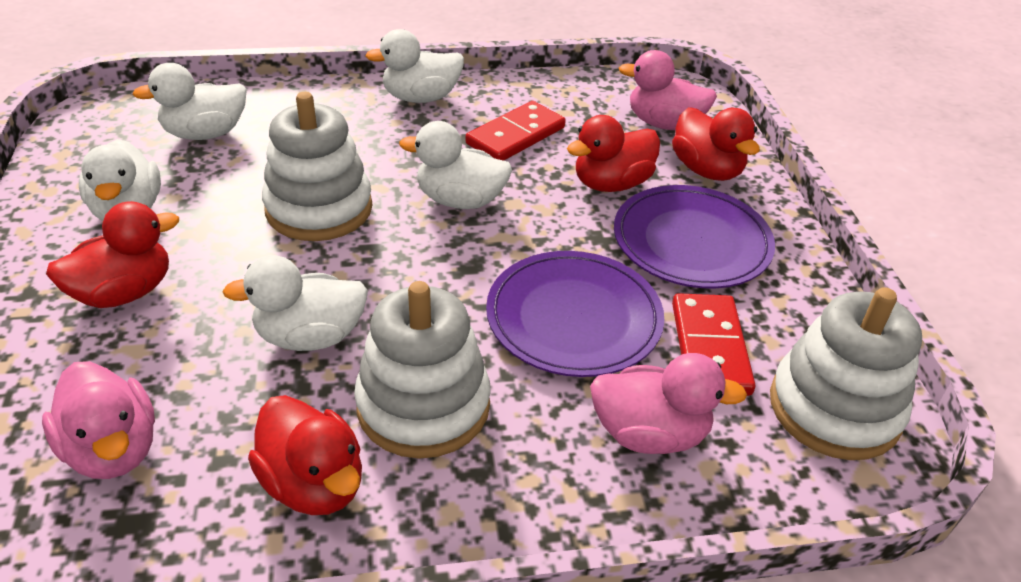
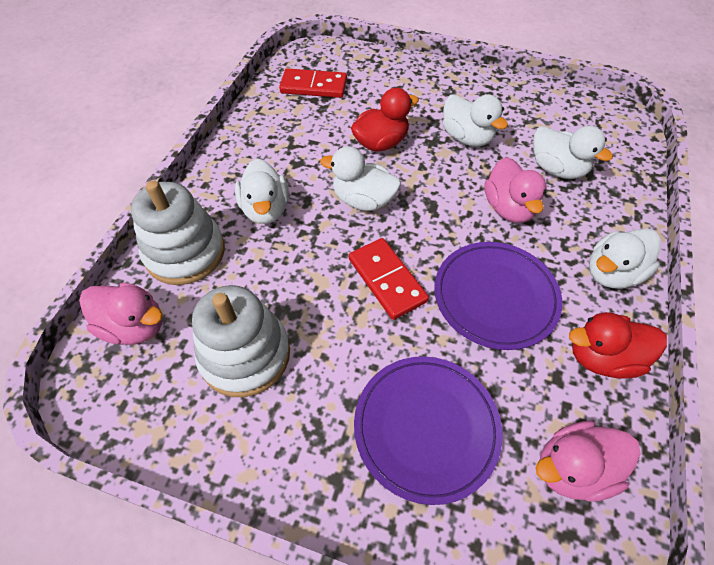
red duck: 4 -> 2
white stacking toy: 3 -> 2

